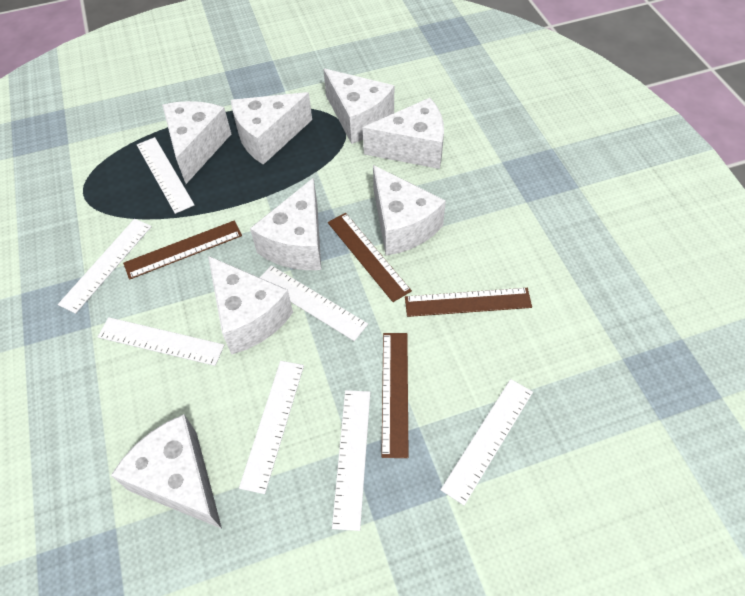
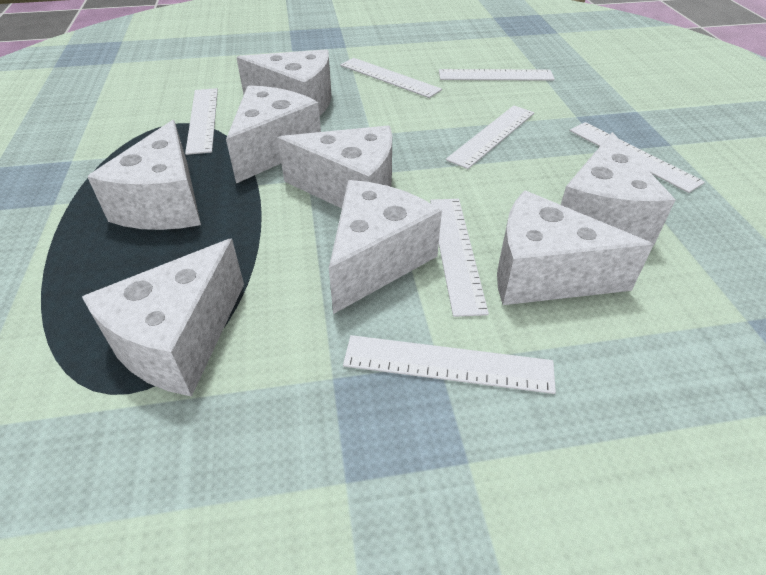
brown ruler: 4 -> 0

